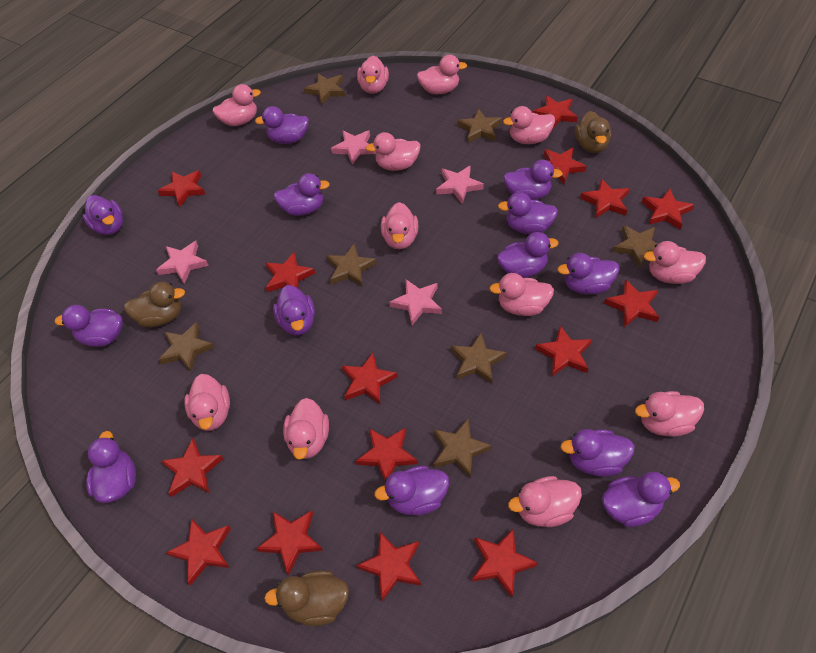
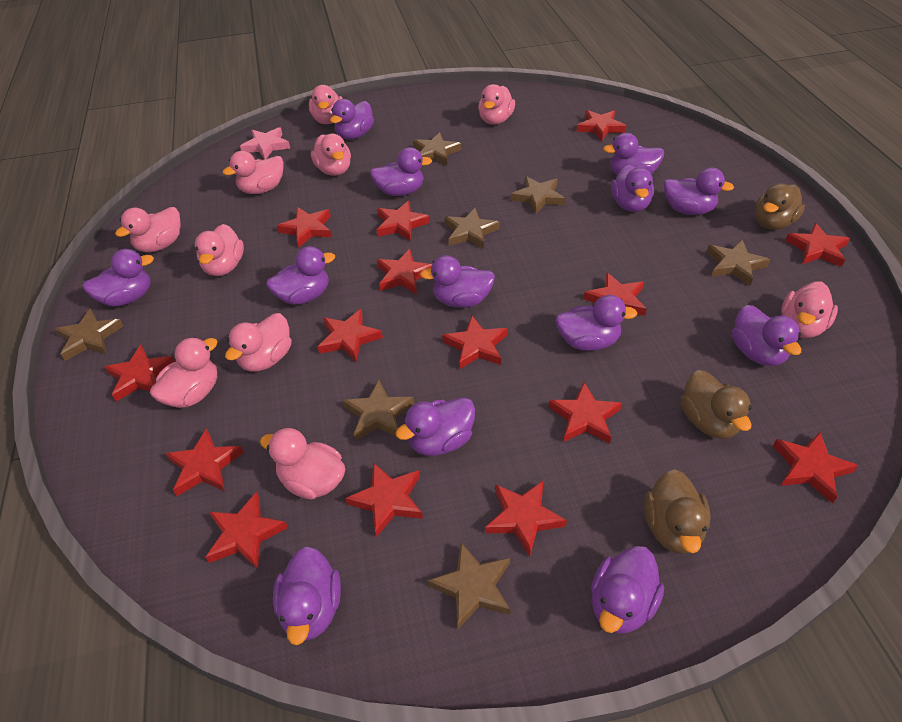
pink duck: 12 -> 10
pink star: 4 -> 1

